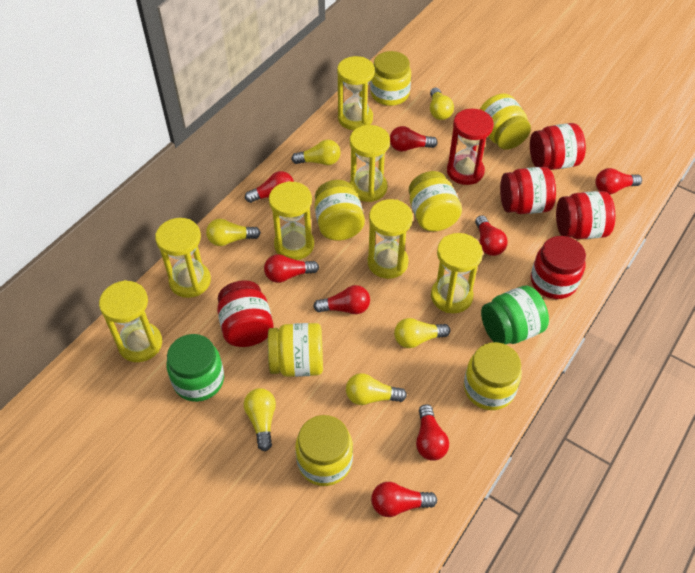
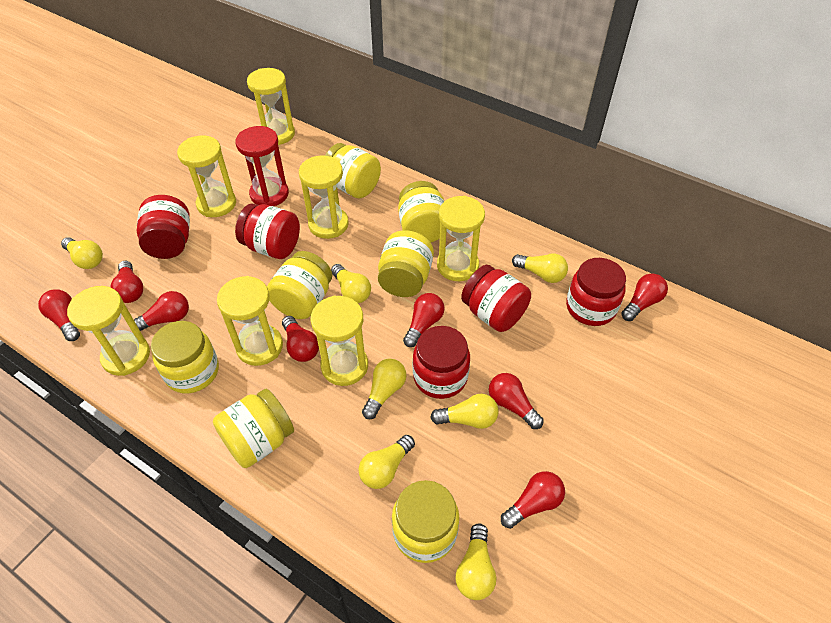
green jar: 2 -> 0
yellow light bulb: 6 -> 7

